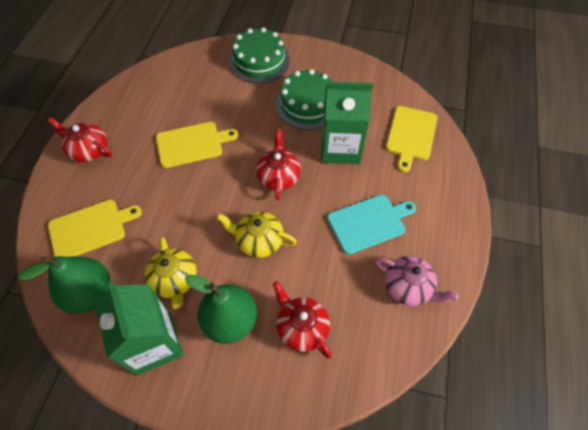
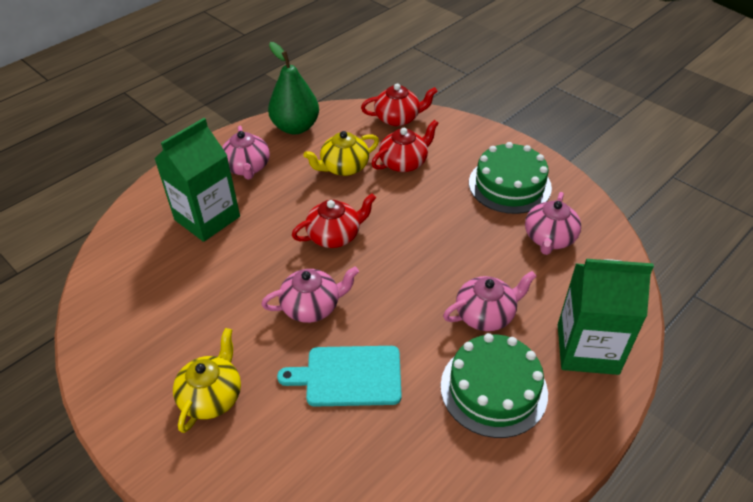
green pear: 2 -> 1
pink teapot: 1 -> 4
yellow cutting board: 3 -> 0

